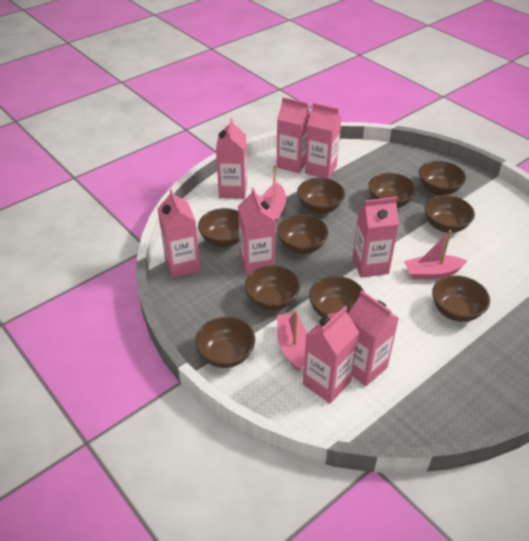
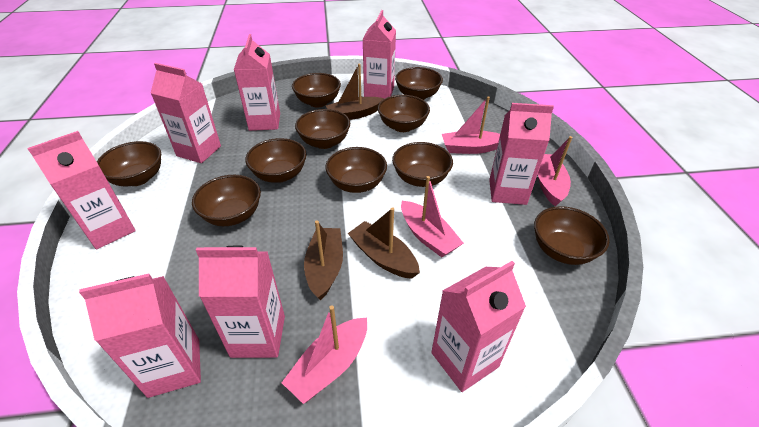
brown boat: 0 -> 3
pink boat: 3 -> 4

